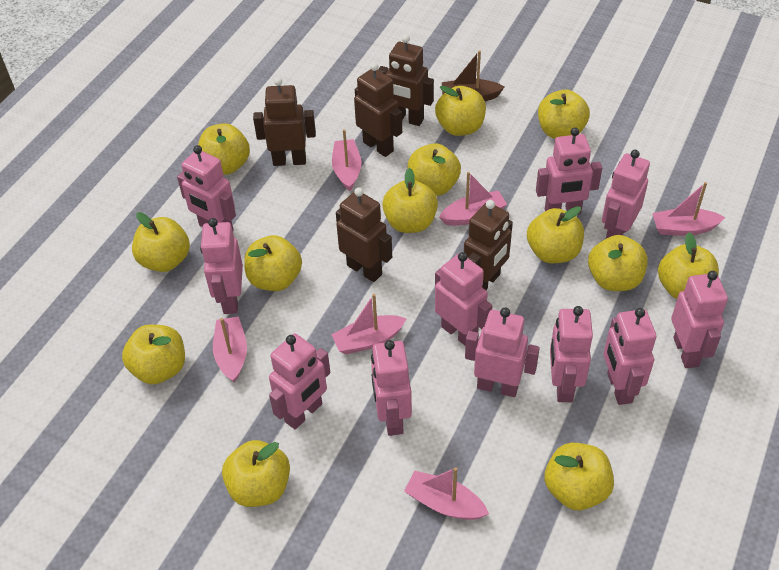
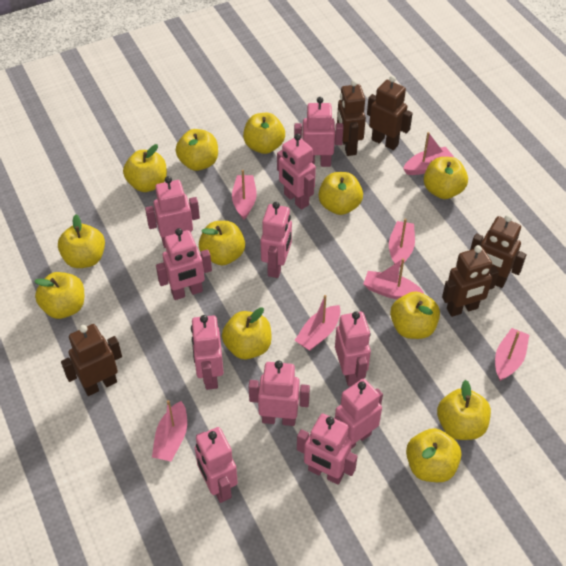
brown boat: 1 -> 0
pink boat: 6 -> 7
yellow apple: 13 -> 12

